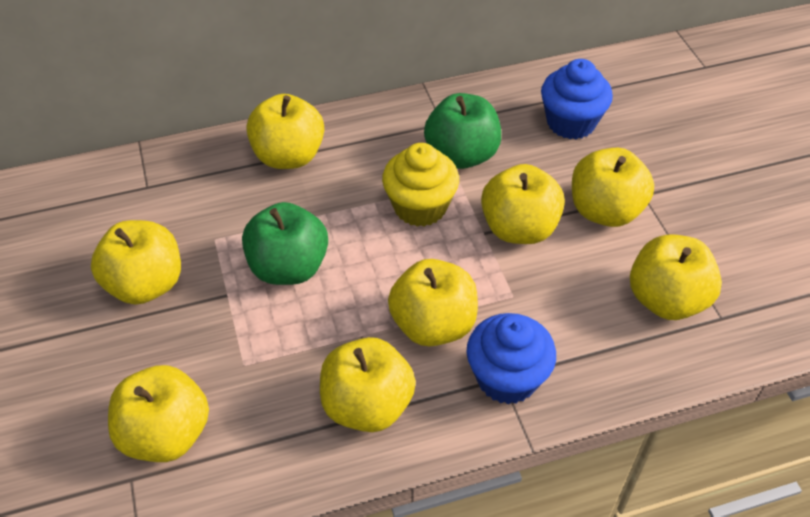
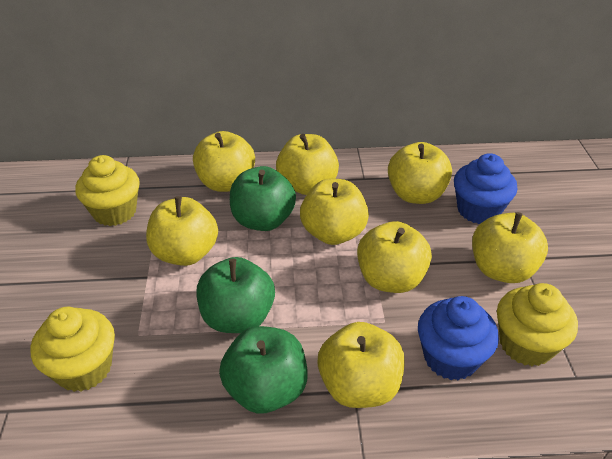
green apple: 2 -> 3
yellow cupcake: 1 -> 3

